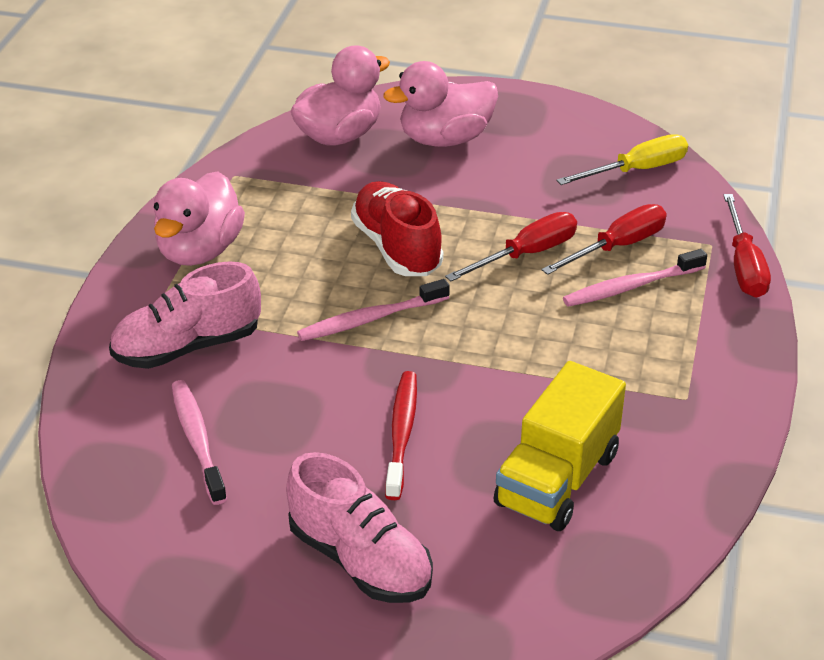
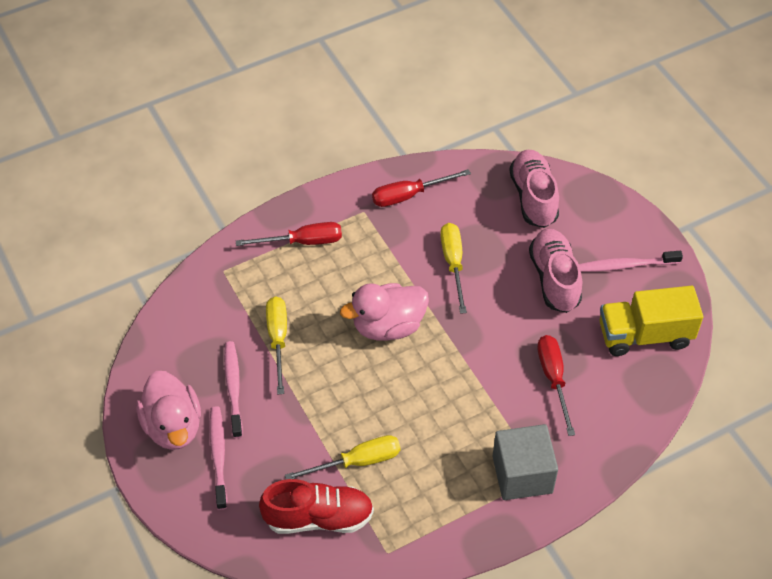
grey cube: 0 -> 1
pink duck: 3 -> 2
red toothbrush: 1 -> 0
yellow screwdriver: 1 -> 3

